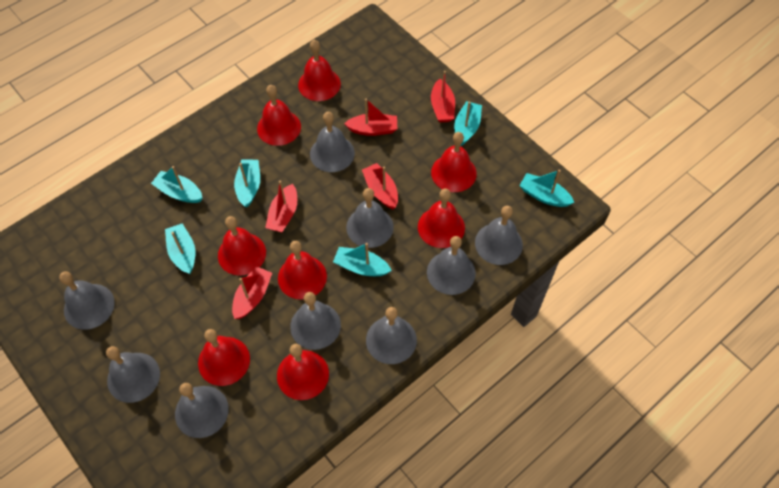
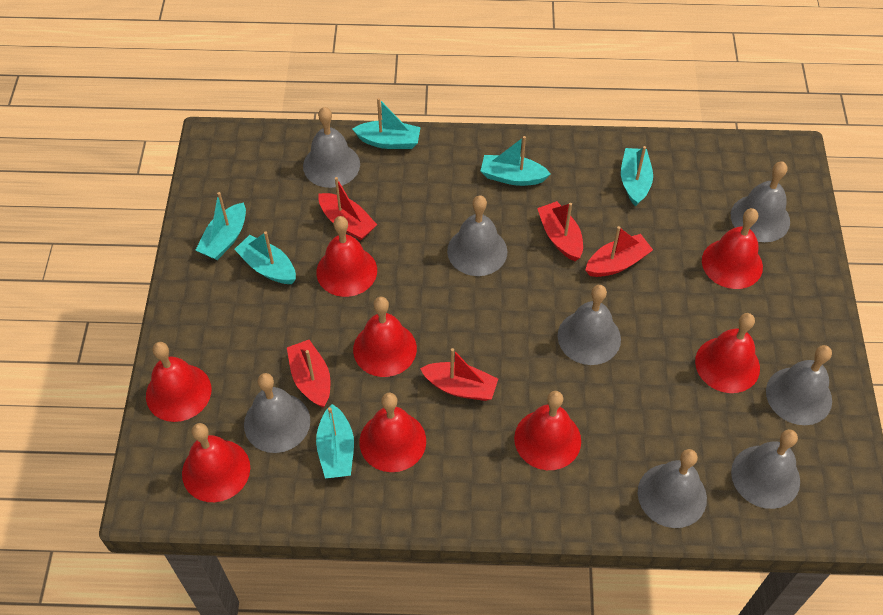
grey bell: 9 -> 8

